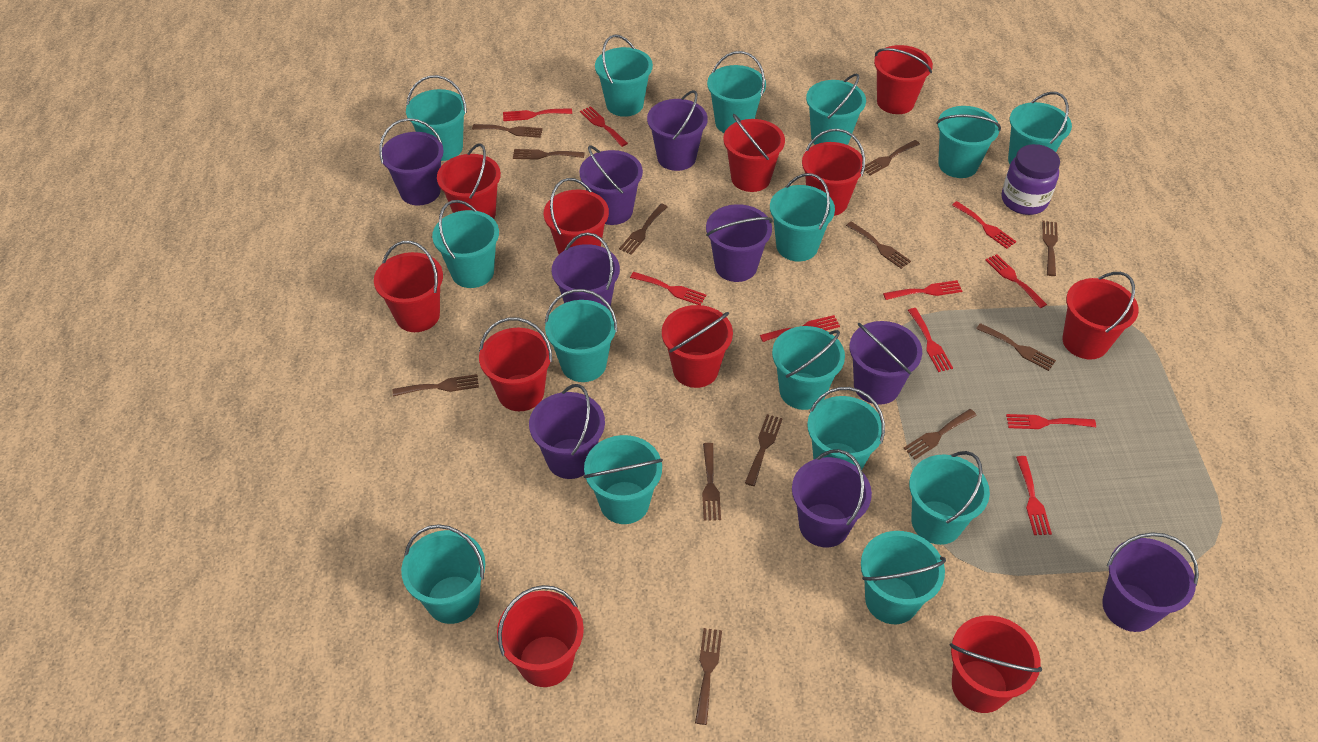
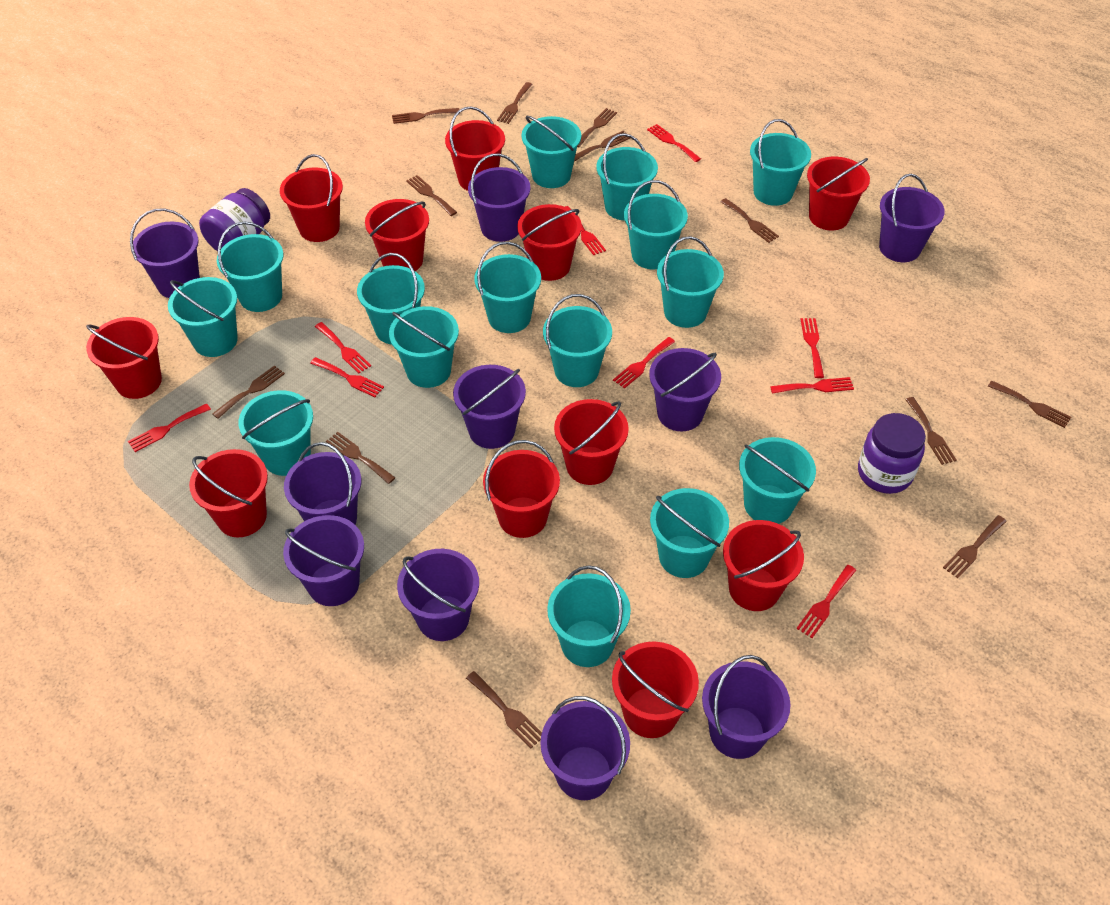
purple bucket: 9 -> 10
purple jar: 1 -> 2
red fork: 10 -> 9

